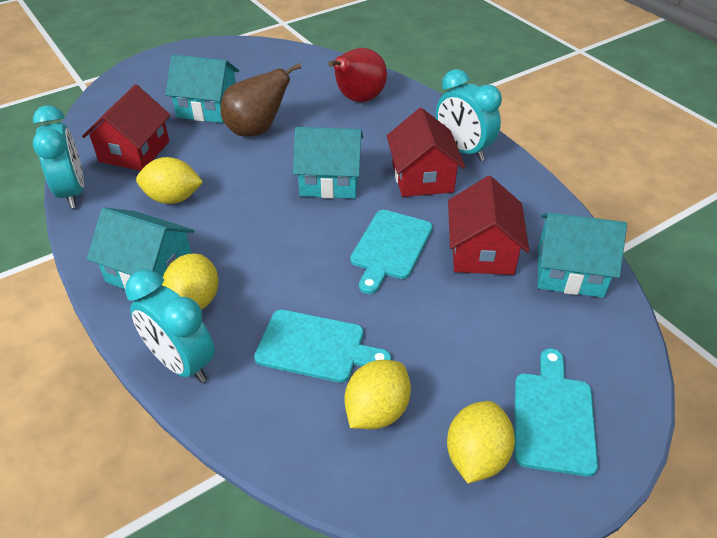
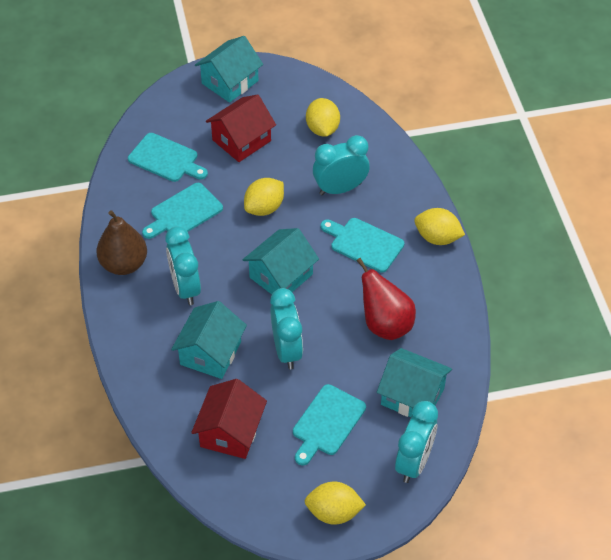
red house: 3 -> 2
turquoise clock: 3 -> 4
turquoise cutting board: 3 -> 4

